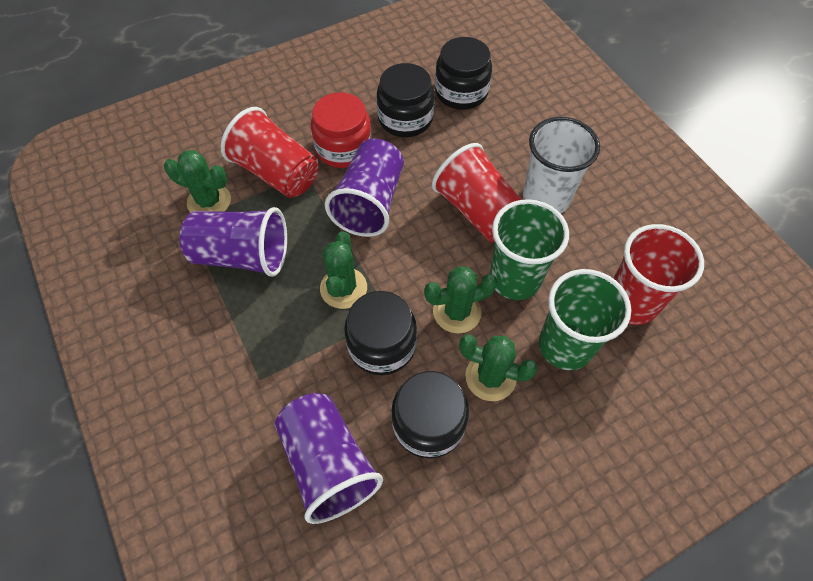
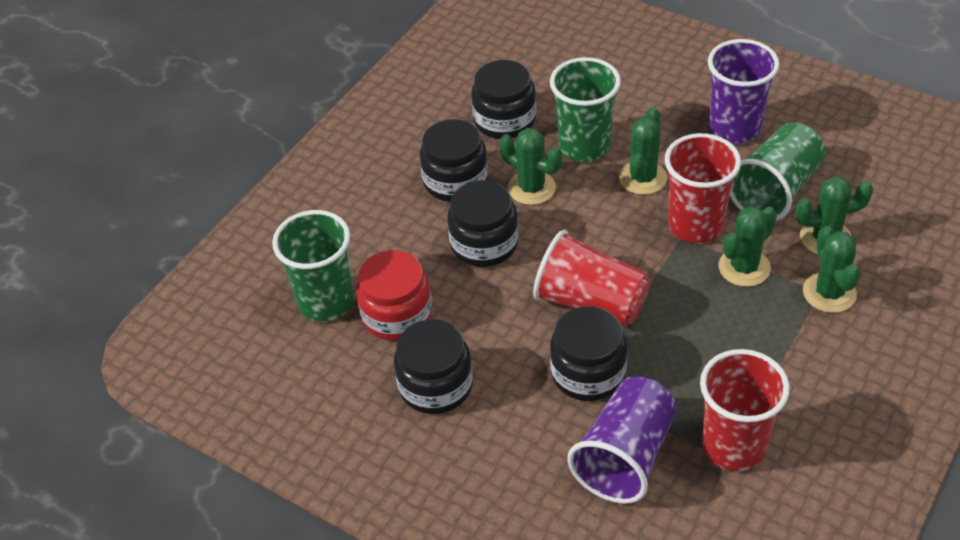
black jar: 4 -> 5
green cactus: 4 -> 5
green cup: 2 -> 3
purple cup: 3 -> 2
white cup: 1 -> 0

